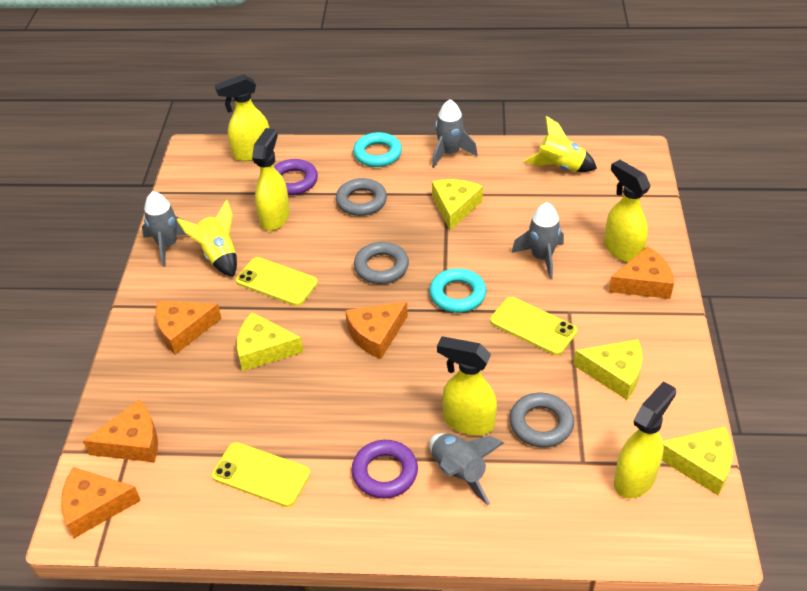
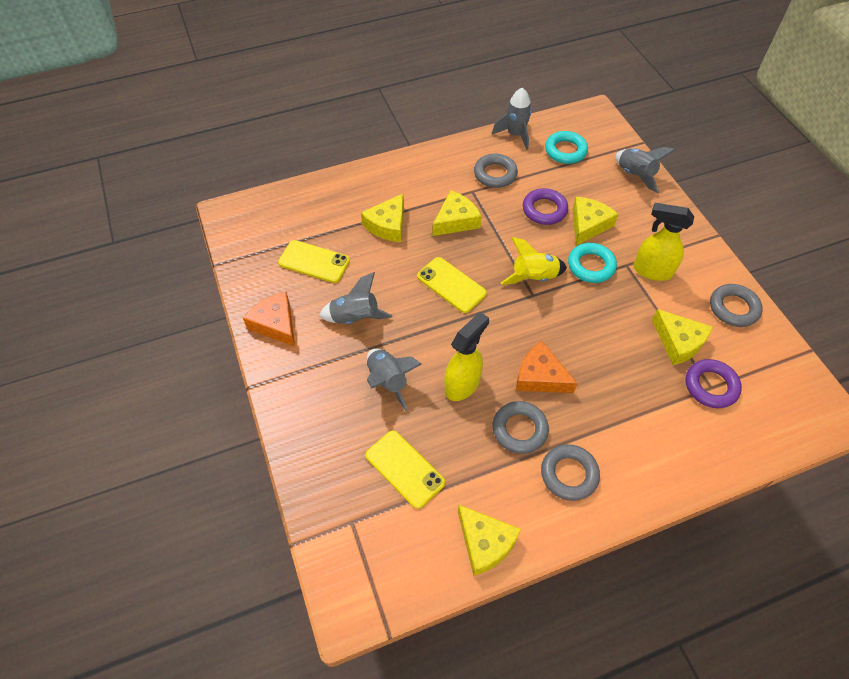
grey ring: 3 -> 4
orange cheese: 5 -> 2
yellow cheese: 4 -> 5
yellow rocket: 2 -> 1
yellow spray bottle: 5 -> 2

